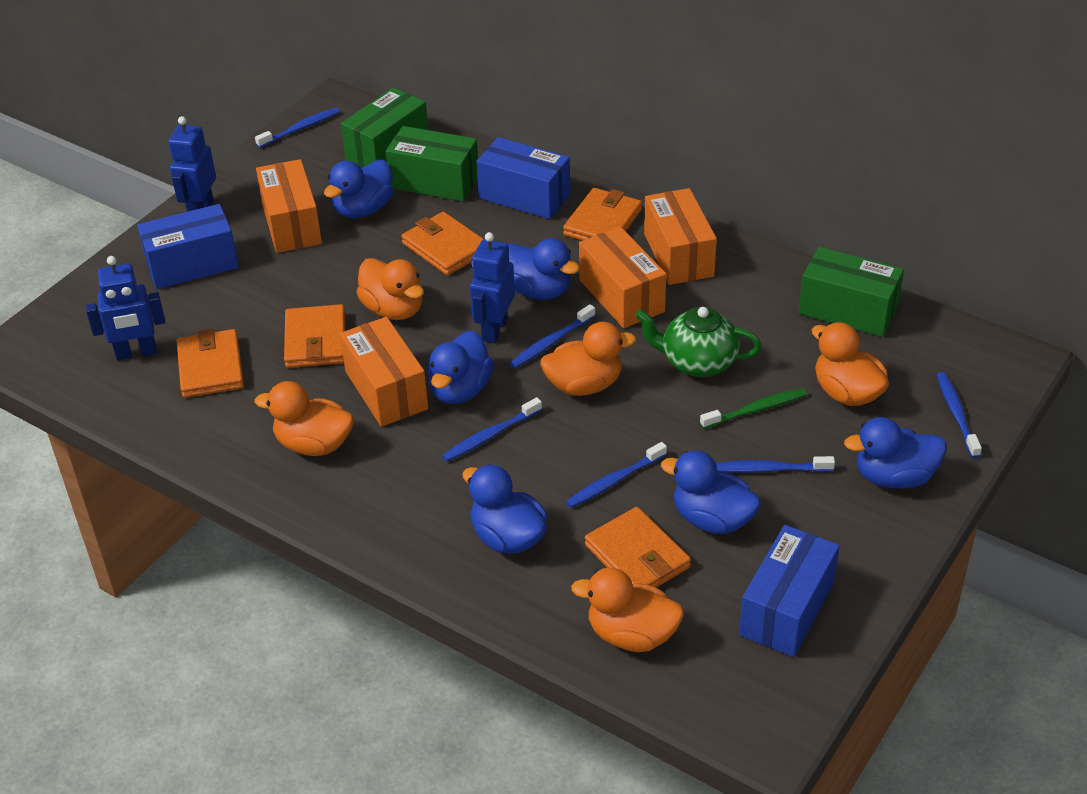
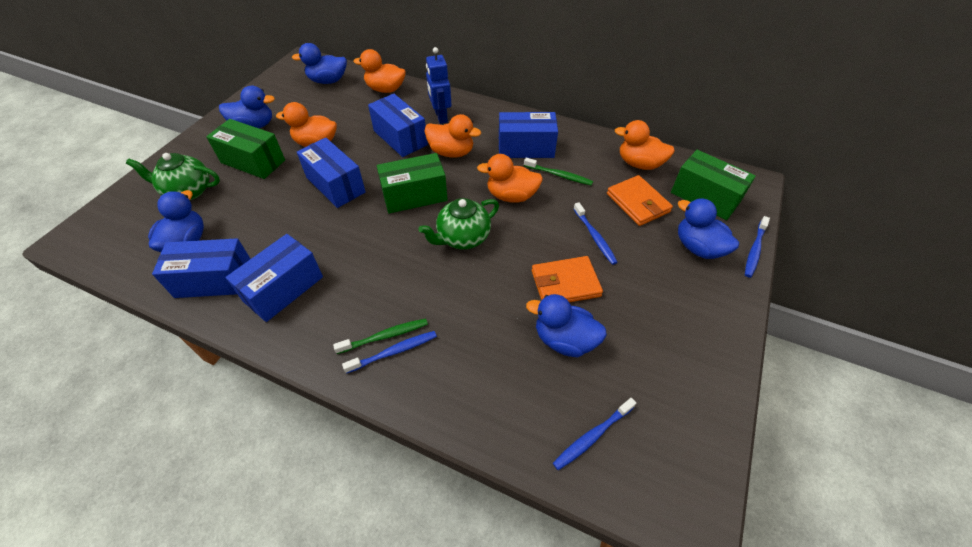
blue box: 3 -> 5
blue duck: 6 -> 5
blue robot: 3 -> 1
blue toothbrush: 6 -> 4
green teapot: 1 -> 2
green toothbrush: 1 -> 2
orange box: 4 -> 0
orange wallet: 5 -> 2

